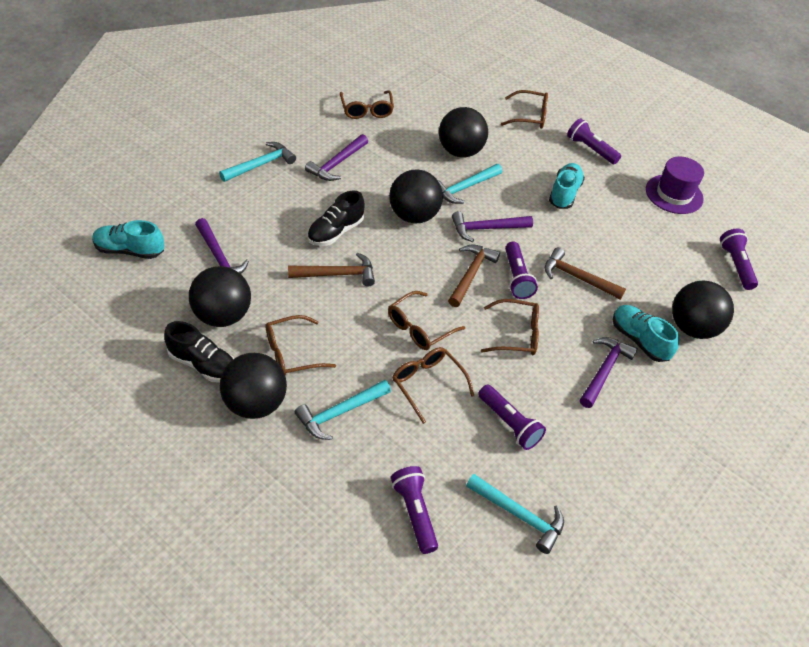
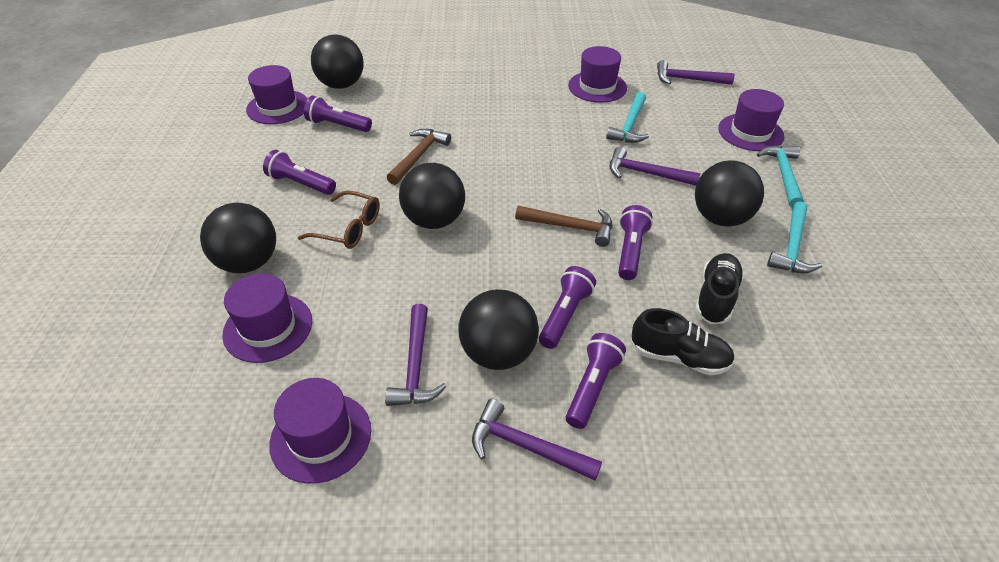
brown glasses: 6 -> 1
brown hammer: 3 -> 2
purple hat: 1 -> 5
turquoise hammer: 4 -> 3
turquoise shoe: 3 -> 0

